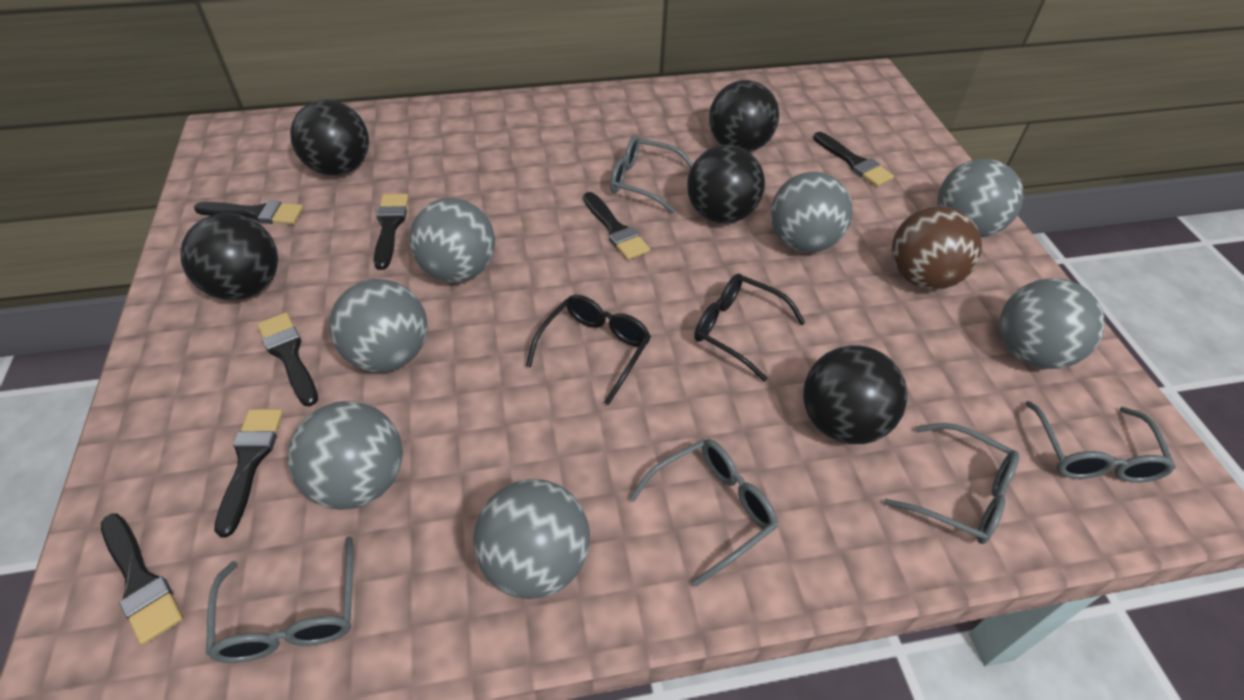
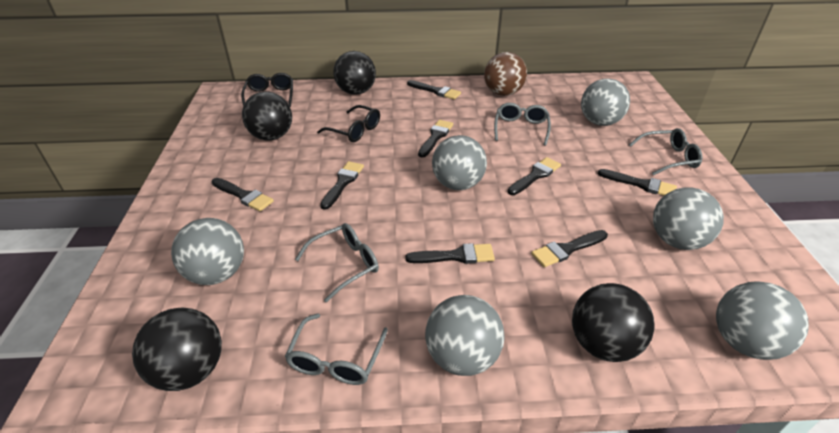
black ball: 5 -> 4
black brush: 7 -> 8
grey ball: 7 -> 6
grey glasses: 5 -> 4

